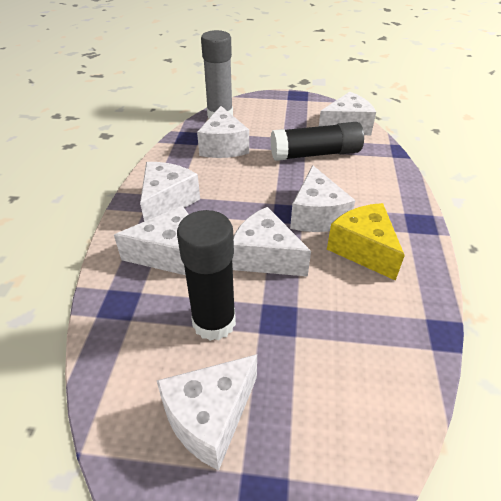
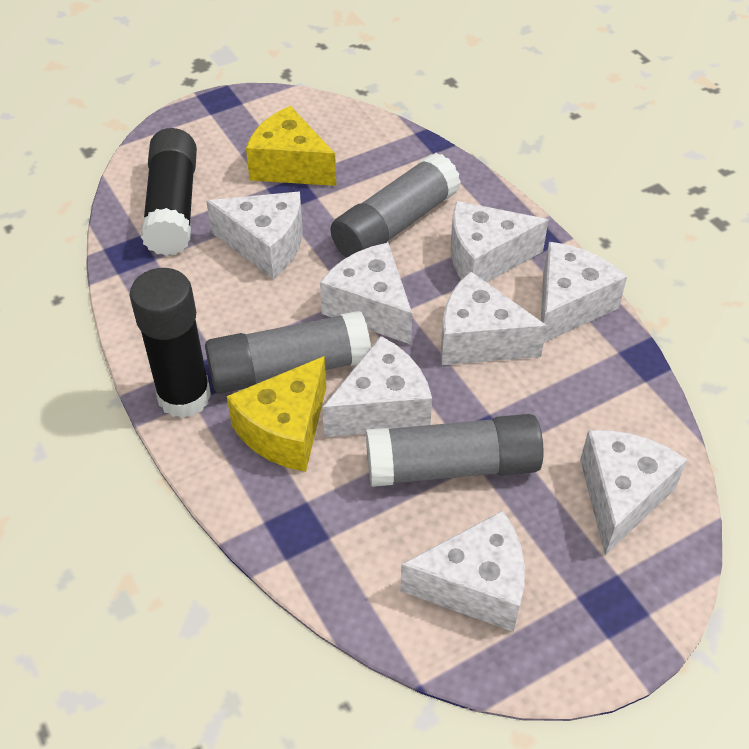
grey glue stick: 1 -> 3
white cheese: 7 -> 8
yellow cheese: 1 -> 2

